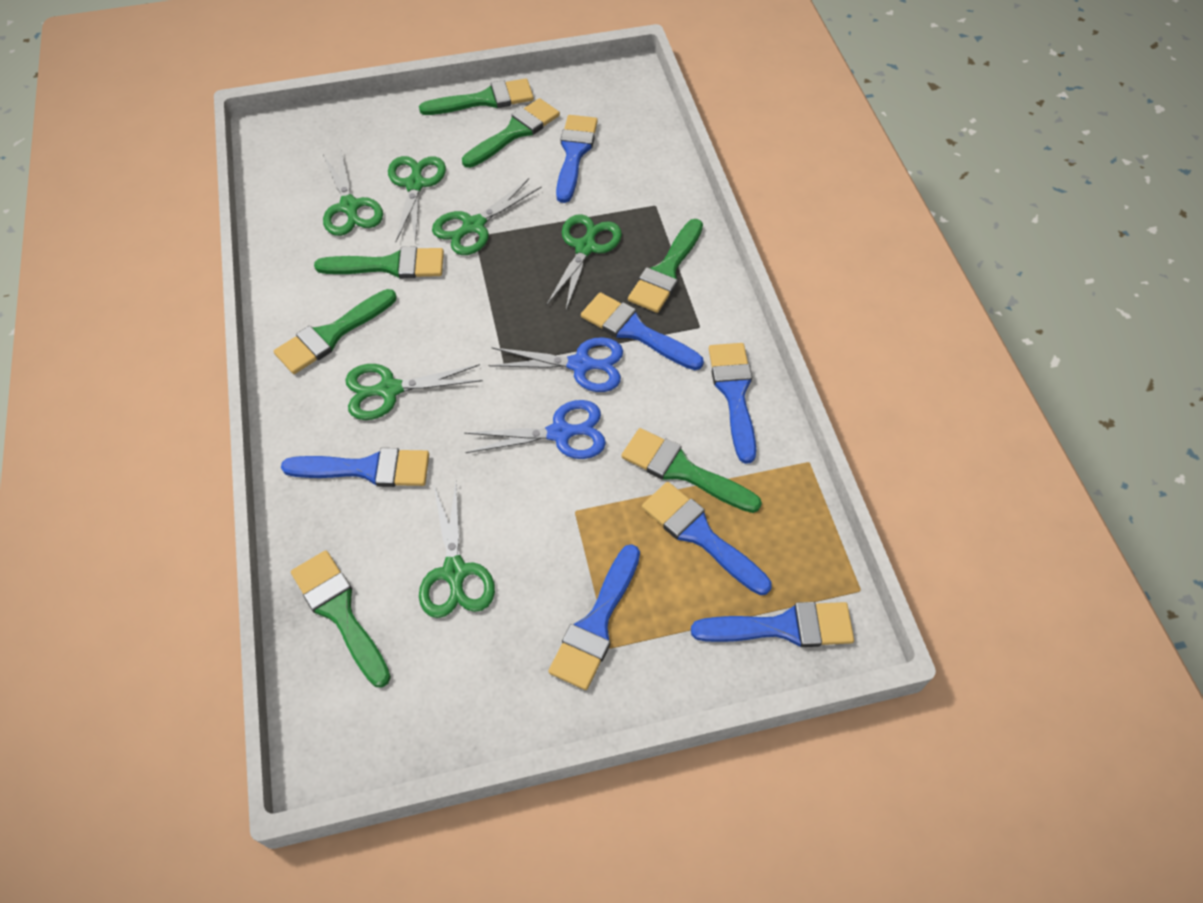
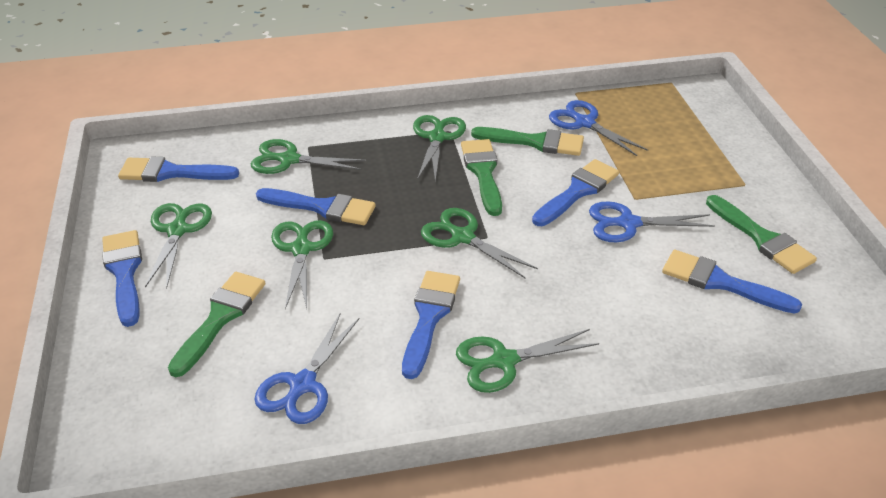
blue brush: 7 -> 6
blue scissors: 2 -> 3
green brush: 7 -> 4

